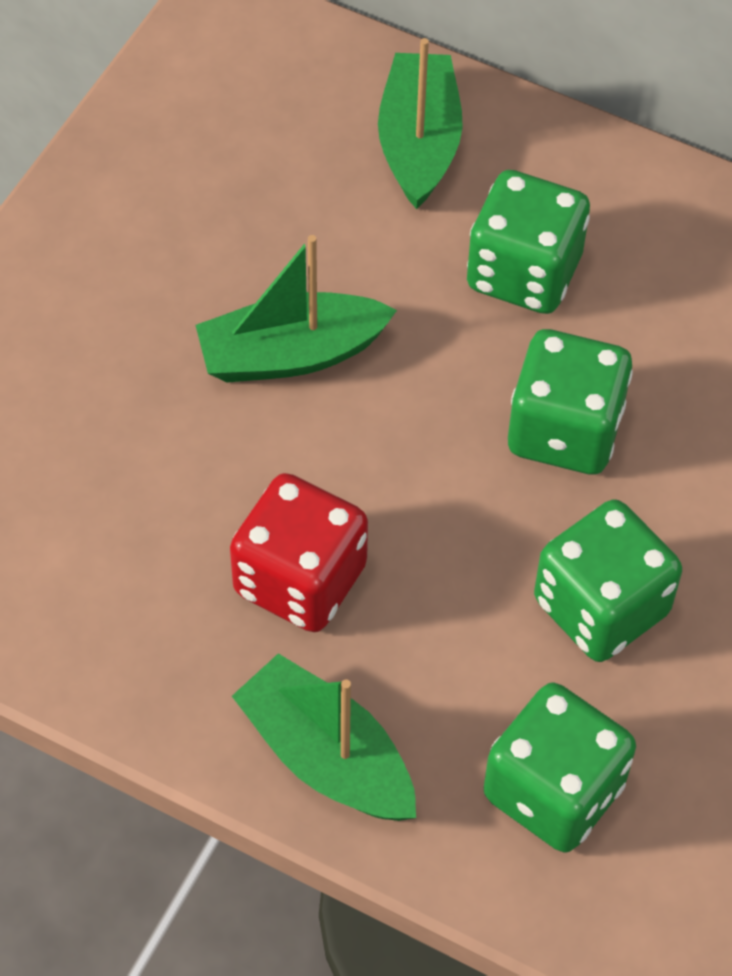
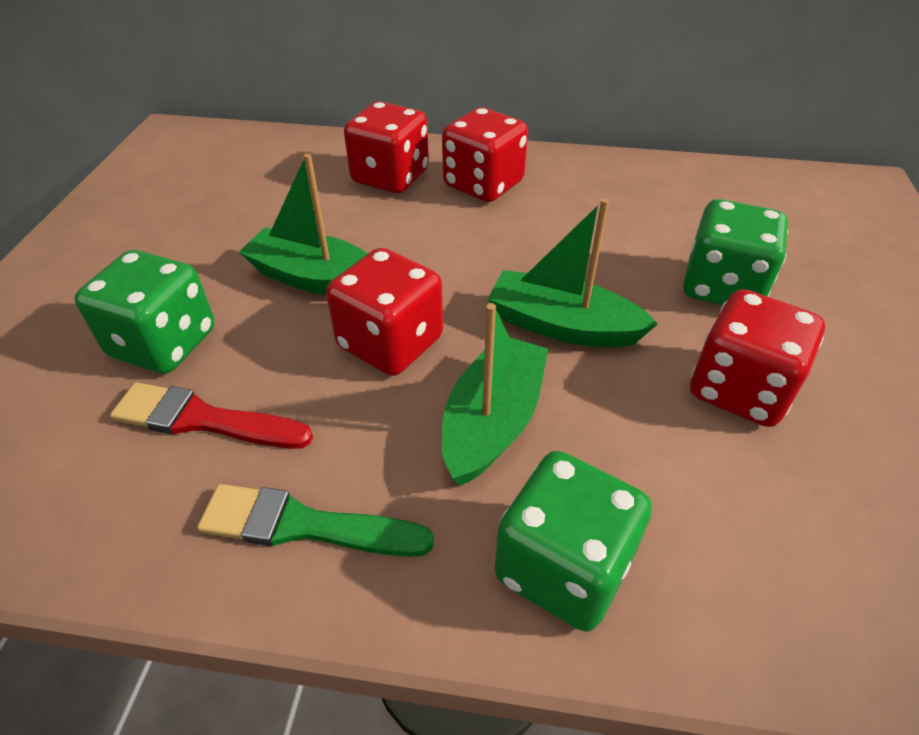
green brush: 0 -> 1
green dice: 4 -> 3
red brush: 0 -> 1
red dice: 1 -> 4

